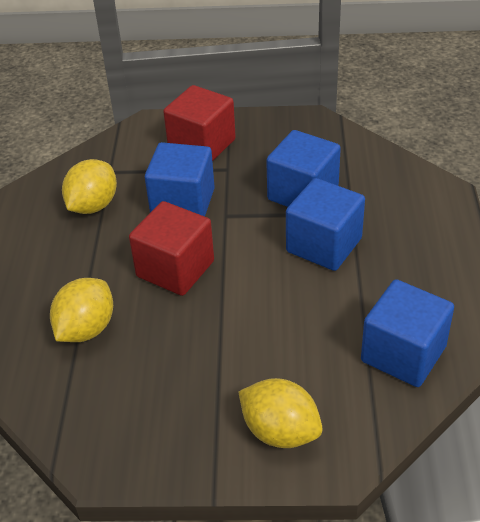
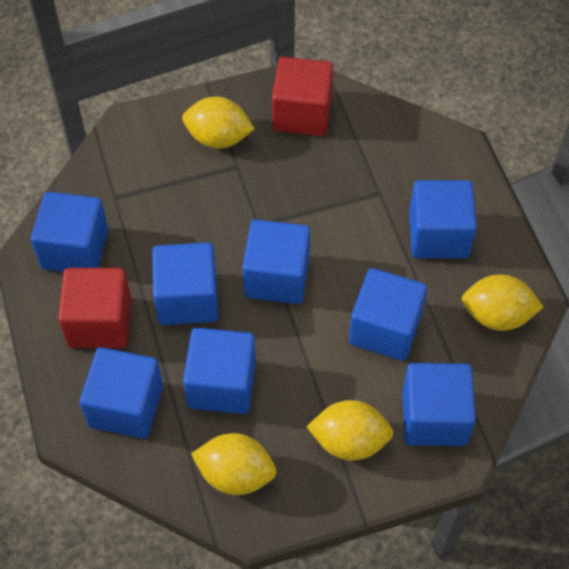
blue cube: 4 -> 8
yellow lemon: 3 -> 4

